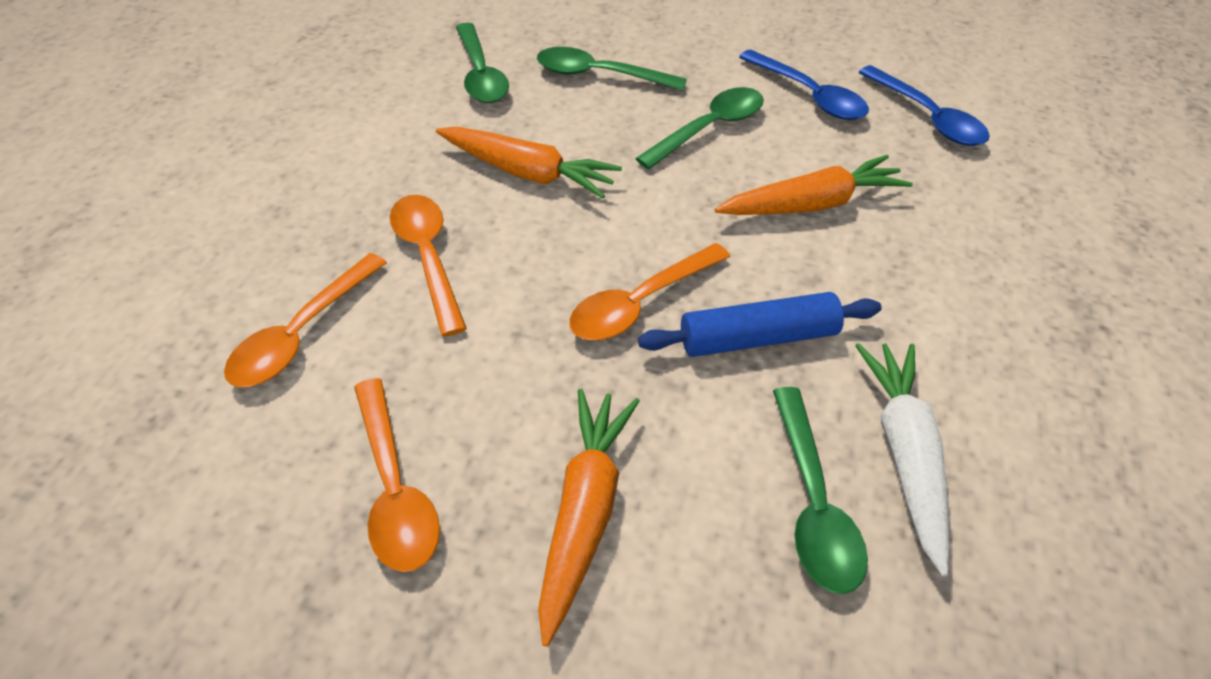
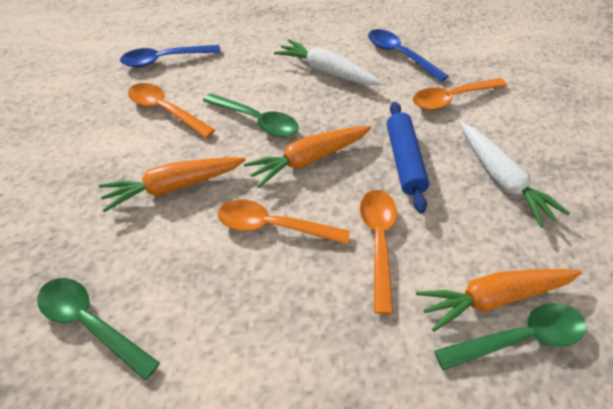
green spoon: 4 -> 3
white carrot: 1 -> 2

